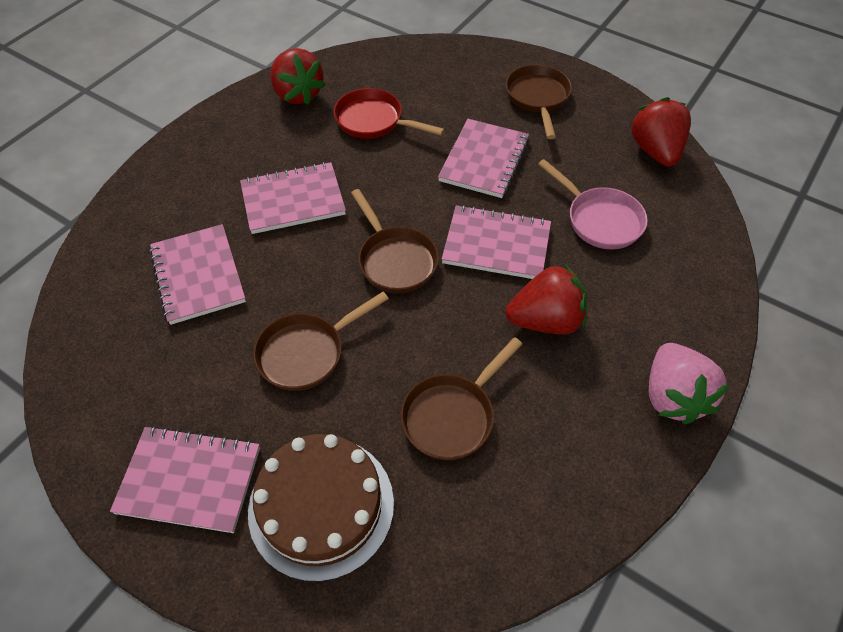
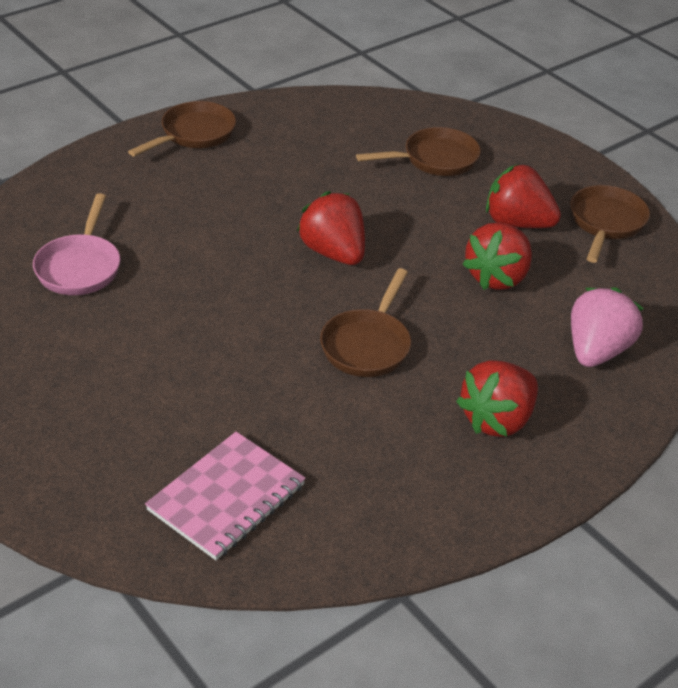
brown cake: 1 -> 0
pink notebook: 5 -> 1
red pan: 1 -> 0
red strawberry: 3 -> 4

